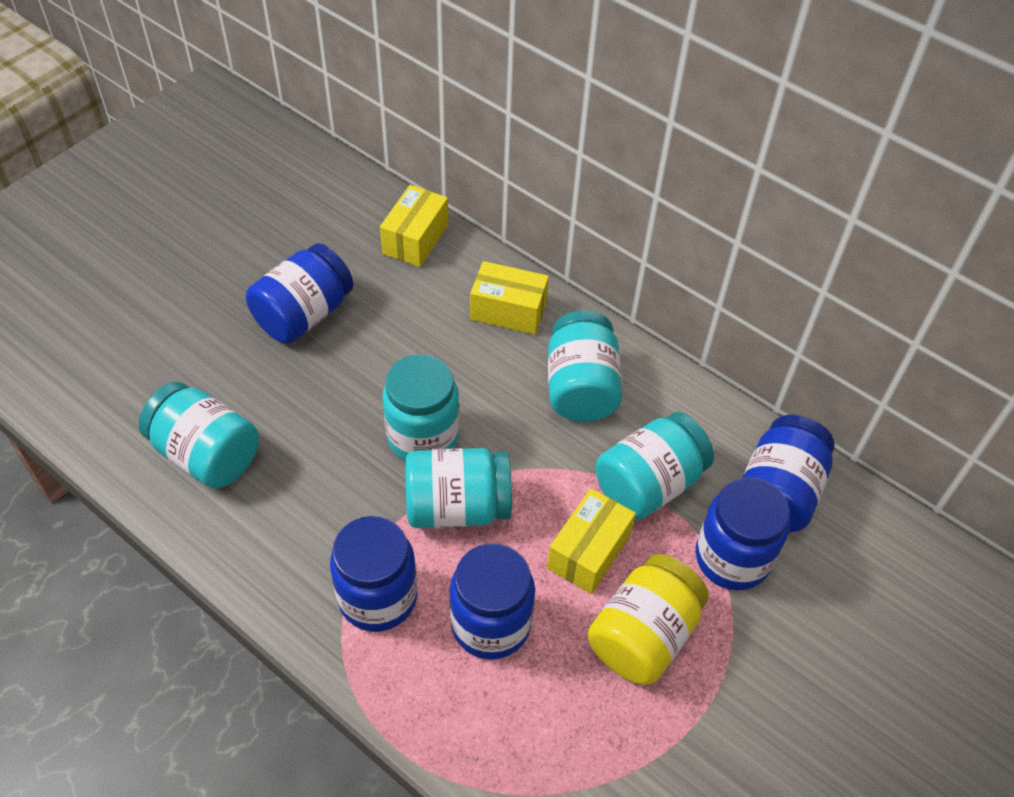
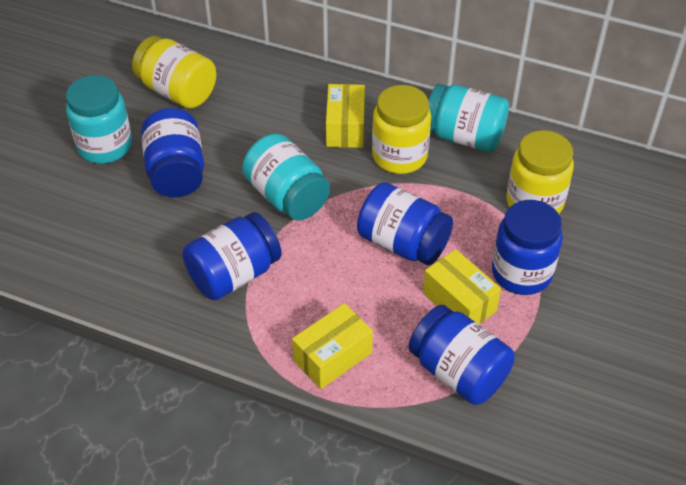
turquoise jar: 5 -> 3
yellow jar: 1 -> 3

